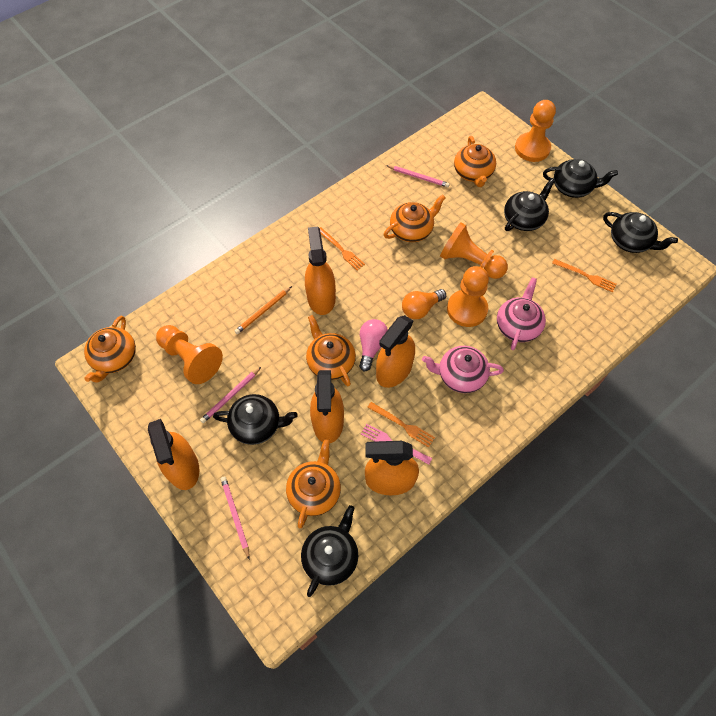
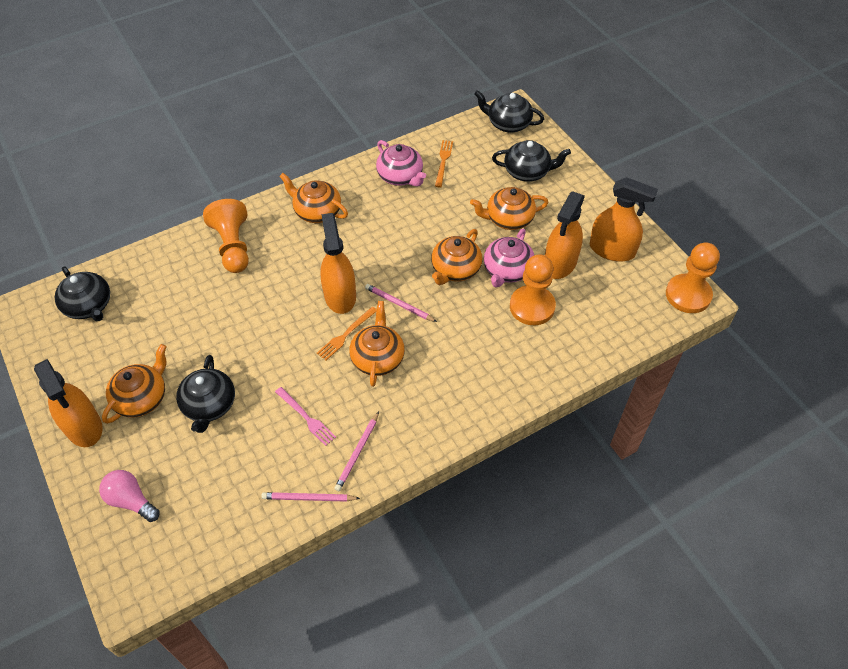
black teapot: 5 -> 4
orange fork: 3 -> 2
orange light bulb: 1 -> 0
orange pawn: 4 -> 3
orange pencil: 1 -> 0
orange spray bottle: 5 -> 4

